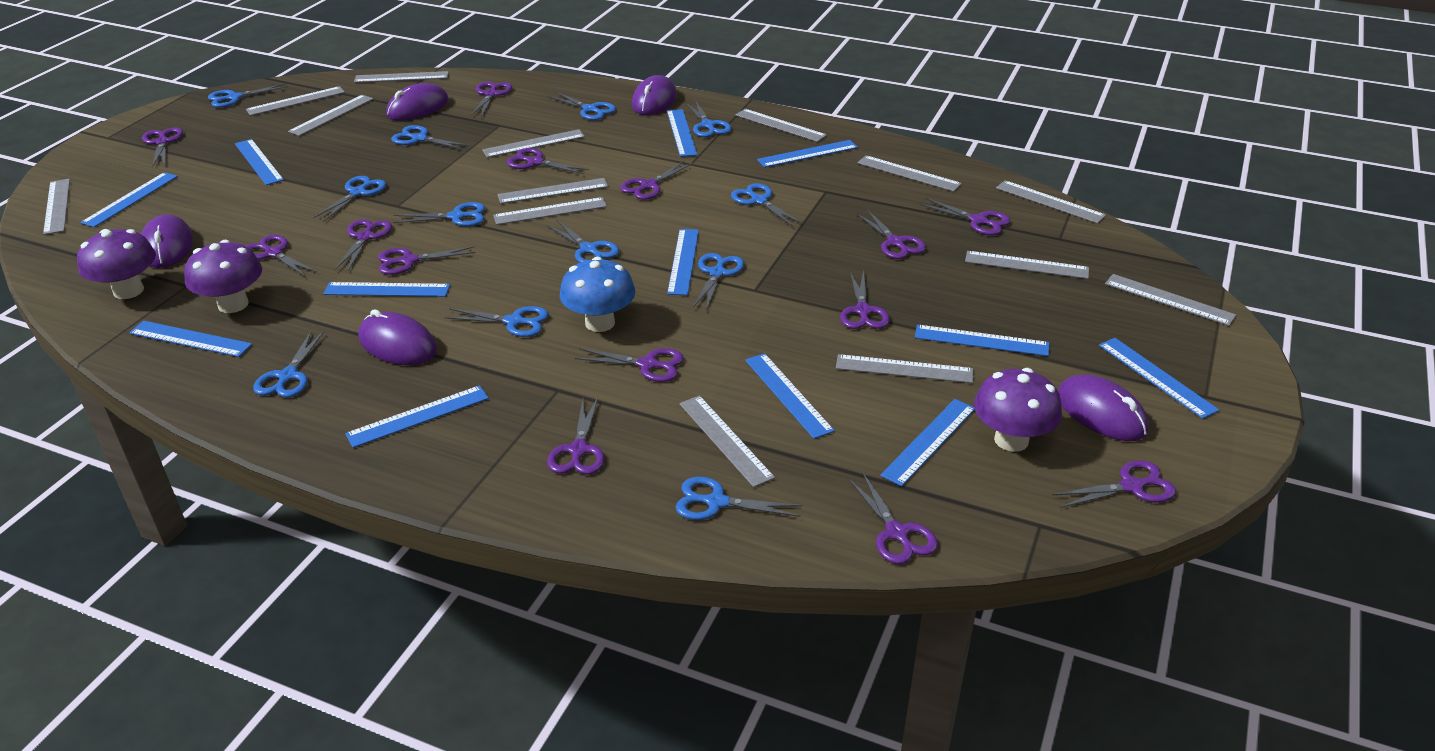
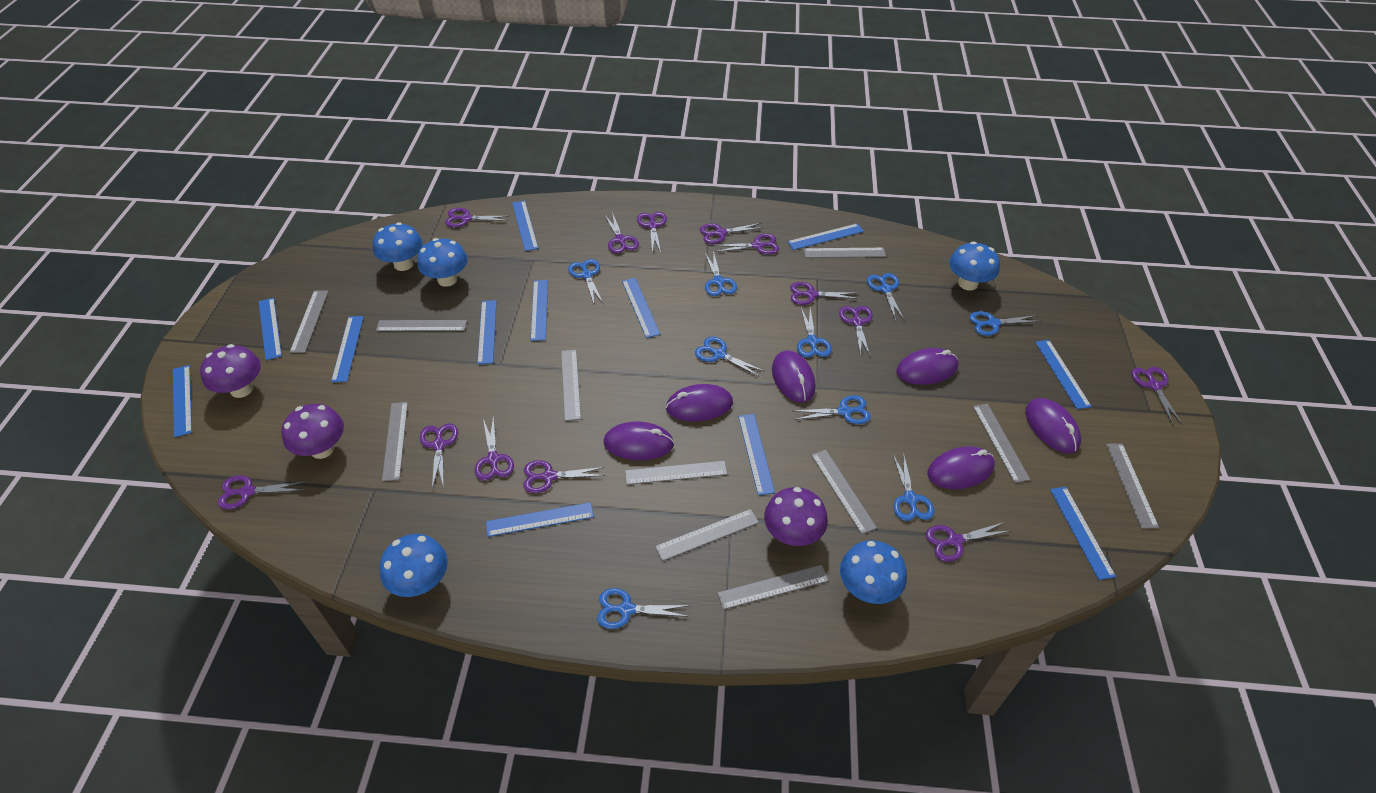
blue mushroom: 1 -> 5
blue scissors: 12 -> 9
grey ruler: 14 -> 11
purple mouse: 5 -> 6
purple scissors: 14 -> 13

